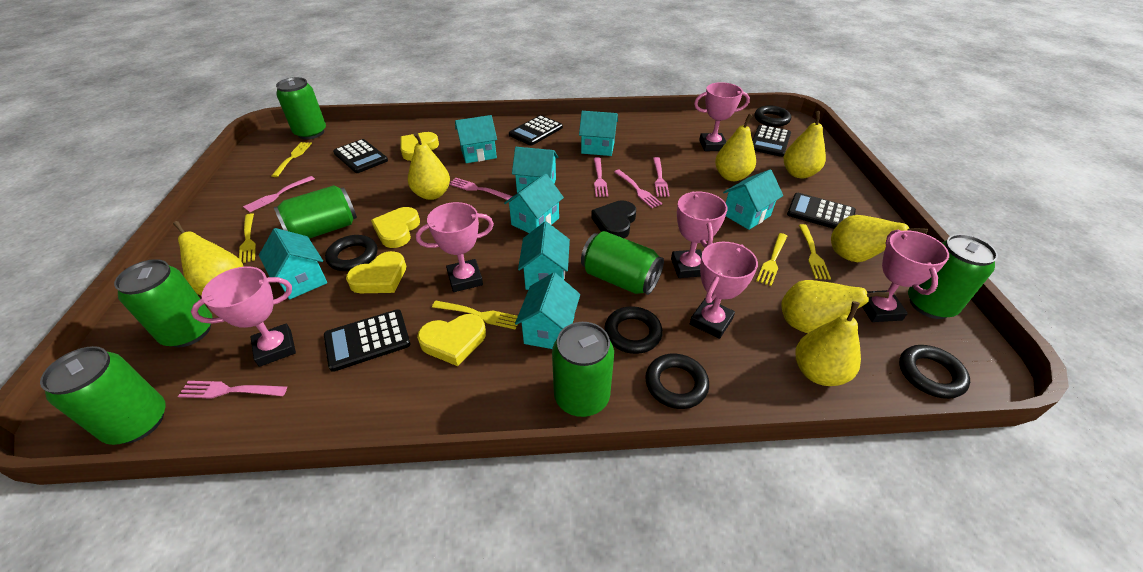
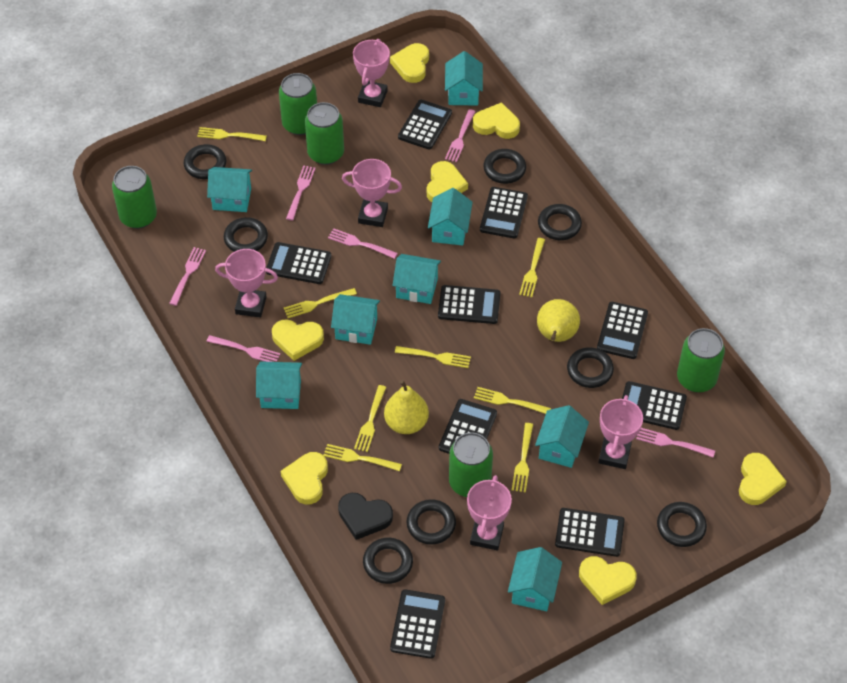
black calculator: 5 -> 9
black ring: 5 -> 8
green can: 7 -> 5
pink trophy: 6 -> 5
yellow fork: 5 -> 8
yellow heart: 4 -> 7
yellow pear: 7 -> 2

